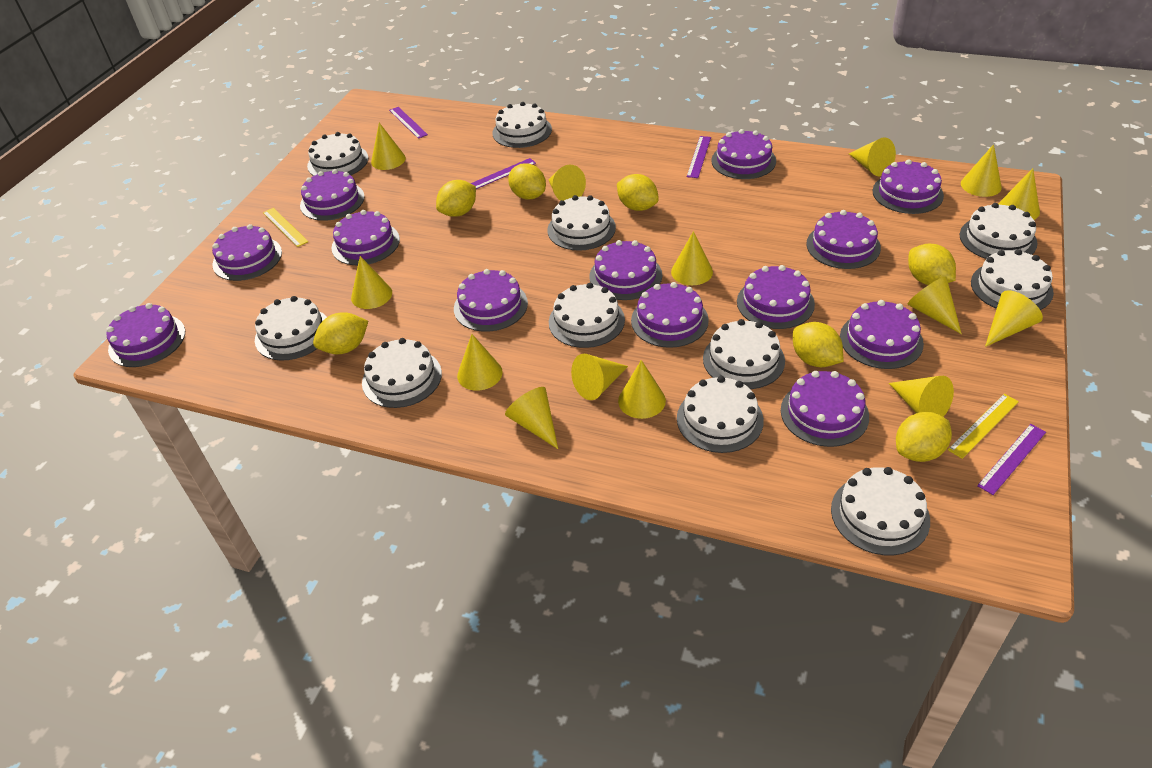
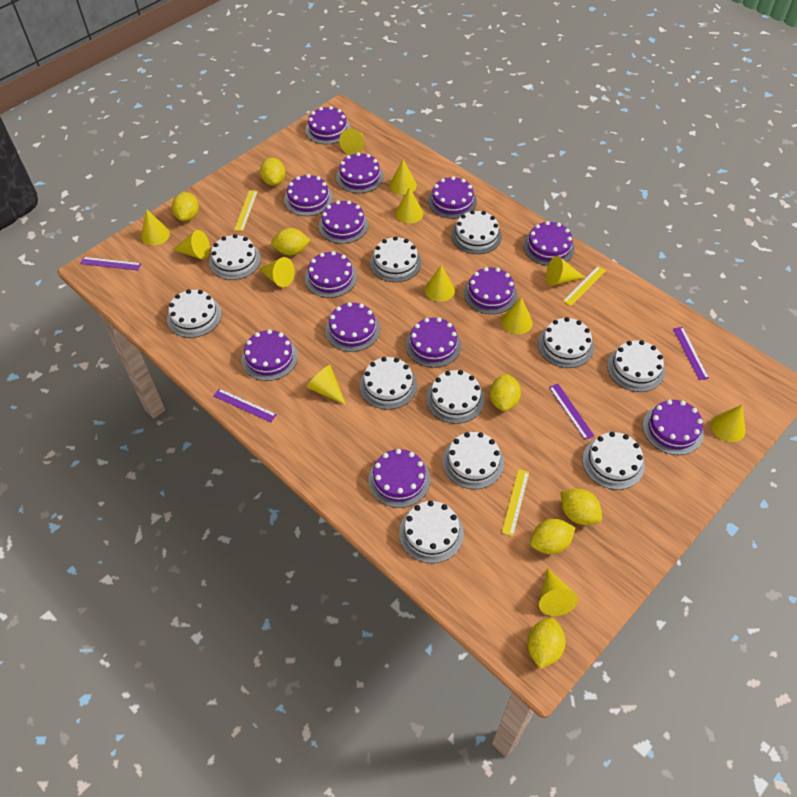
yellow cone: 14 -> 12
yellow ruler: 2 -> 3

